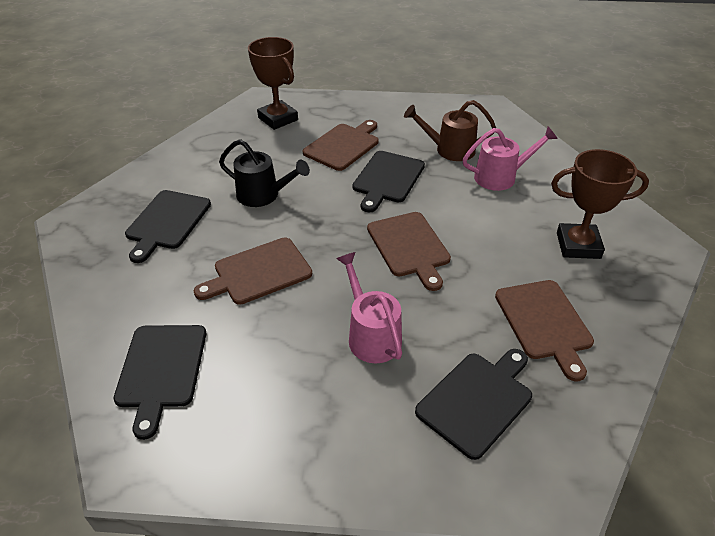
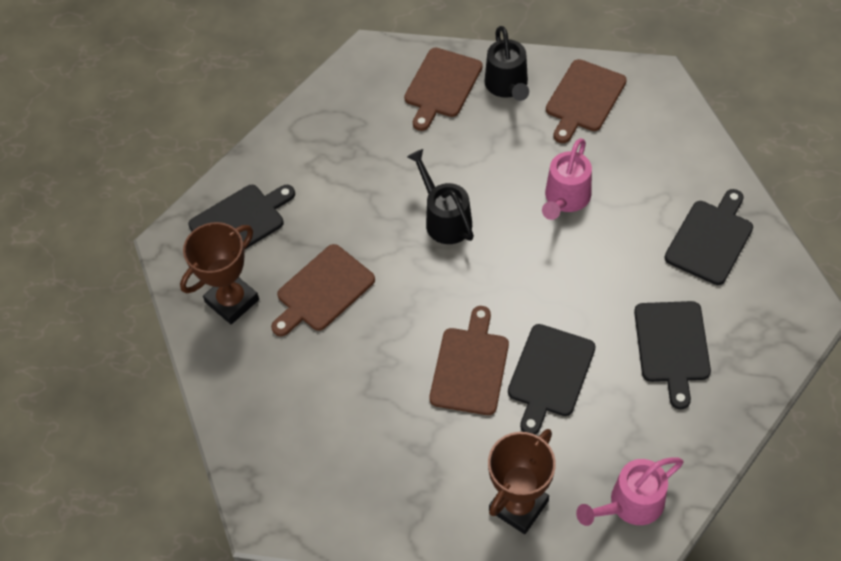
black watering can: 1 -> 2
brown watering can: 1 -> 0

